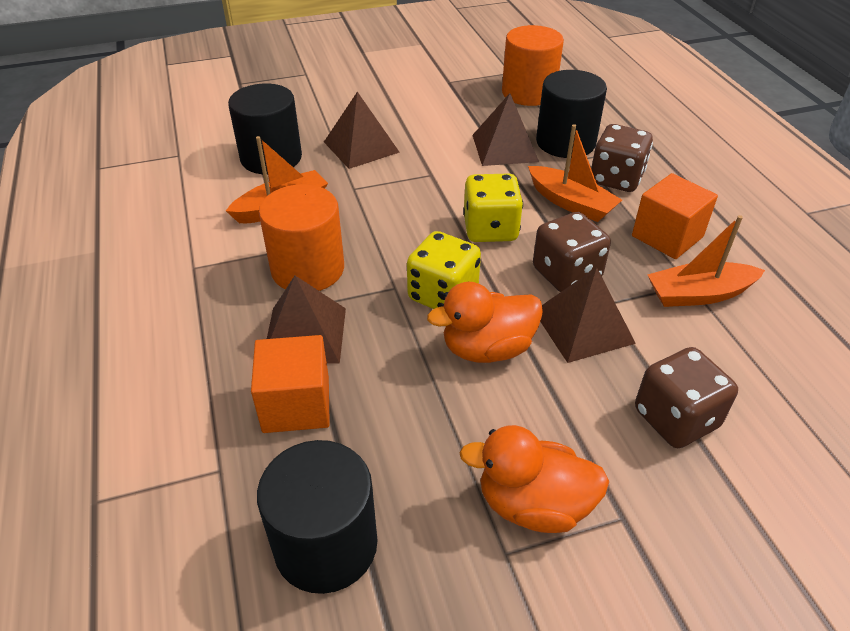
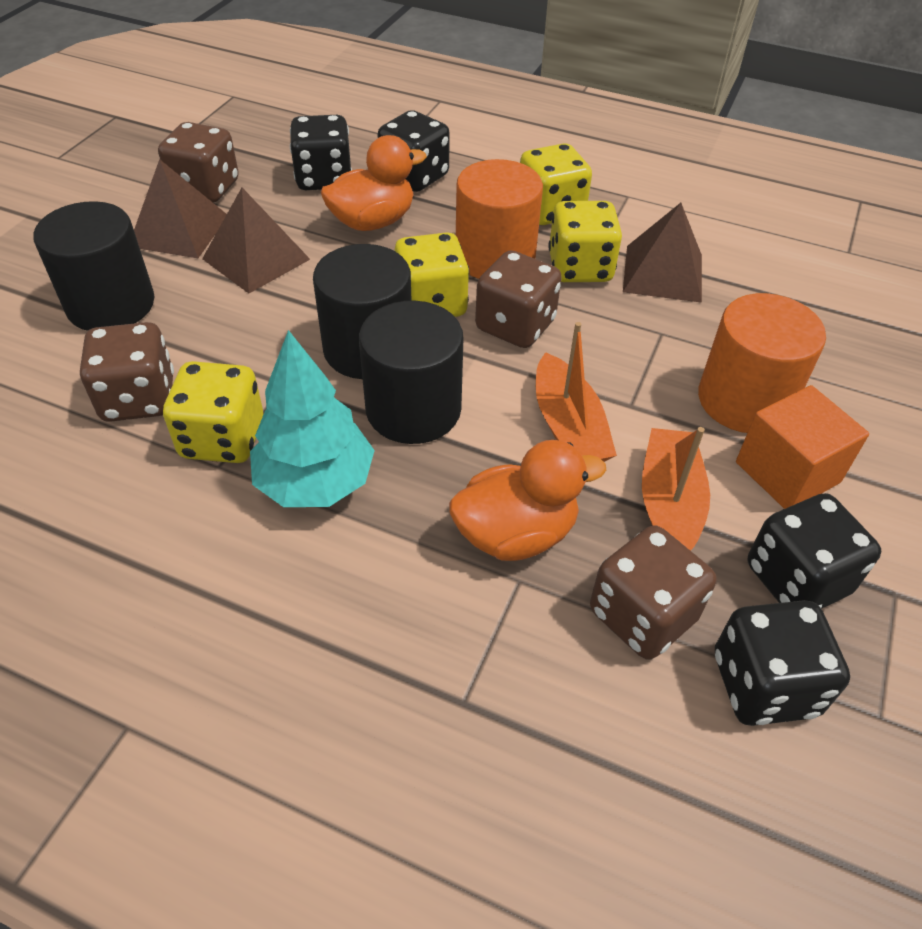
black dice: 0 -> 4
brown dice: 3 -> 4
brown pyramid: 4 -> 3
orange boat: 3 -> 2
orange cube: 2 -> 1
turquoise tree: 0 -> 1
yellow dice: 2 -> 4

